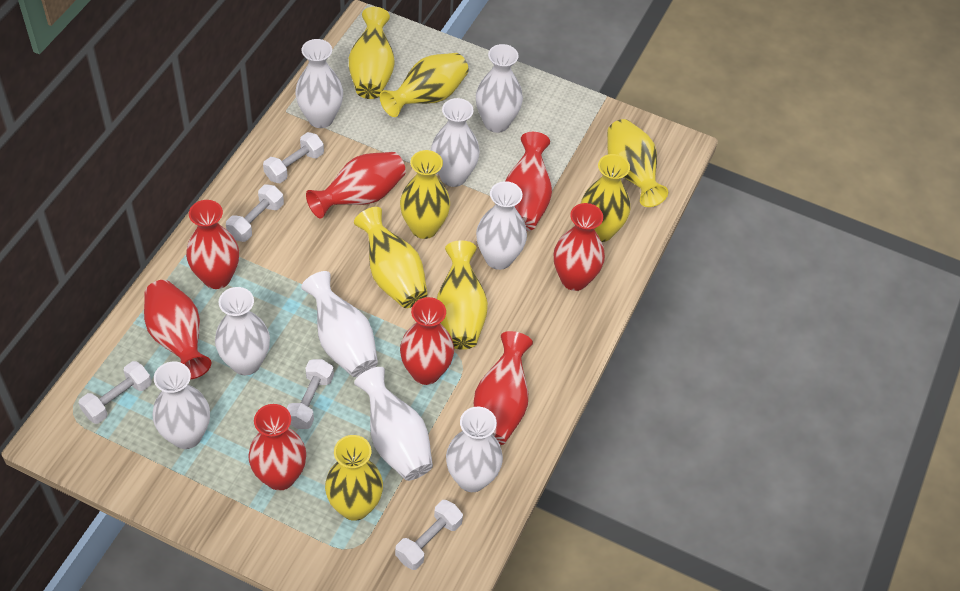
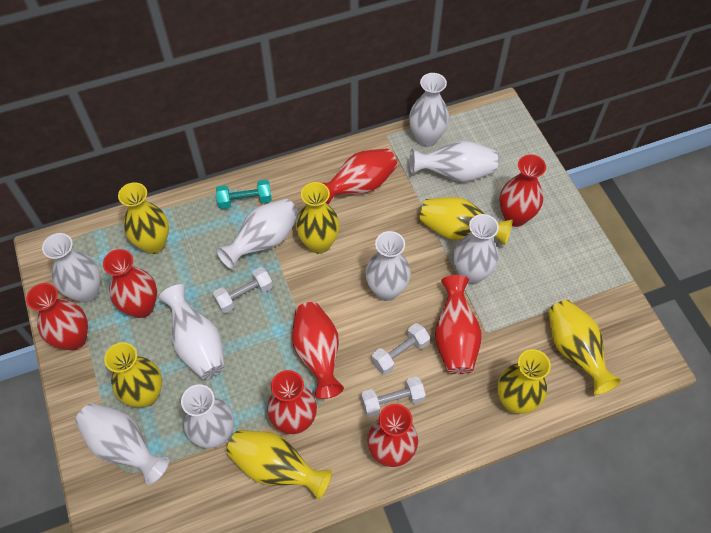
turquoise dumbbell: 0 -> 1
white dumbbell: 5 -> 3
yellow vase: 8 -> 7

